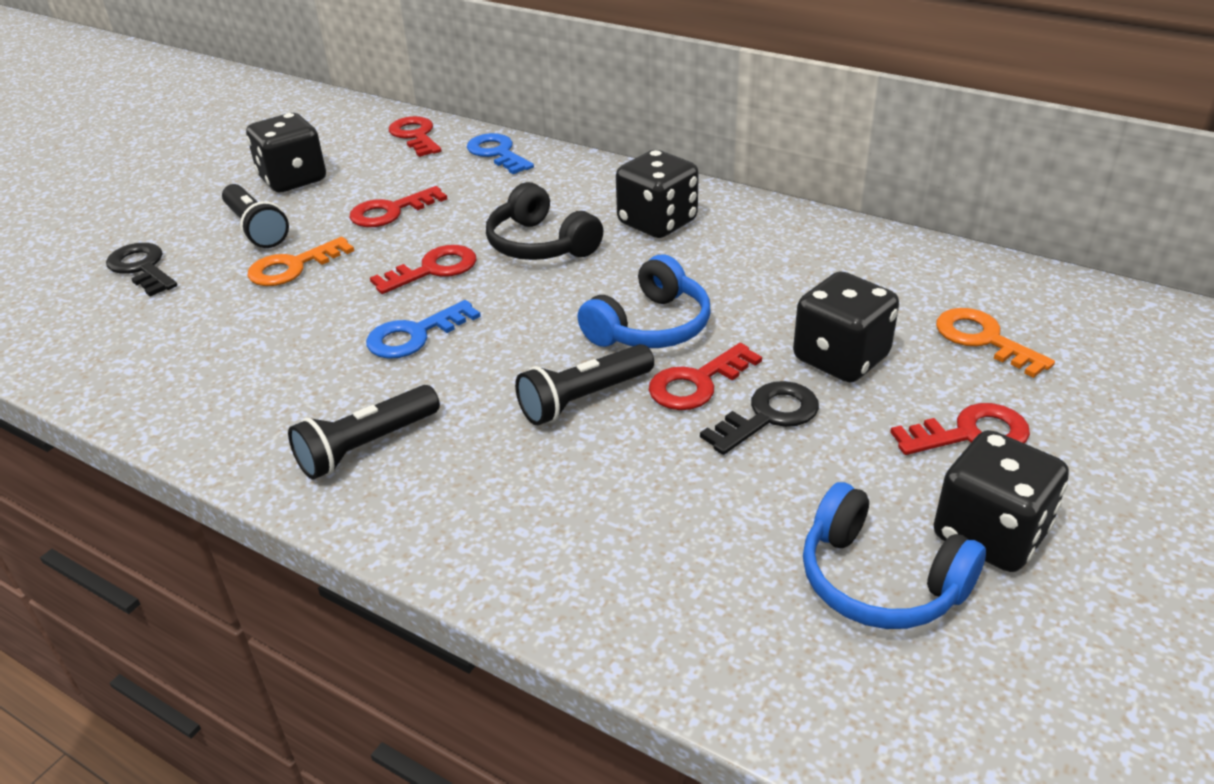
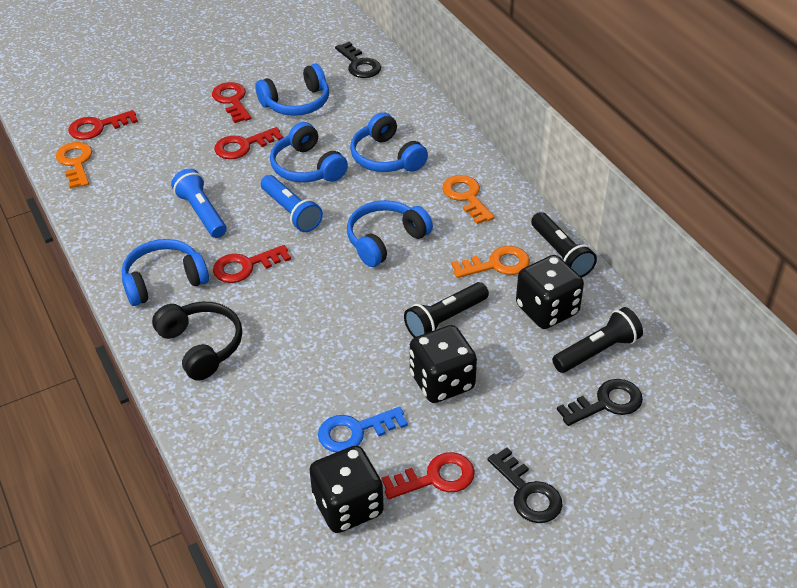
black dice: 4 -> 3
black key: 2 -> 3
blue flashlight: 0 -> 2
blue headphones: 2 -> 5
blue key: 2 -> 1
orange key: 2 -> 3

